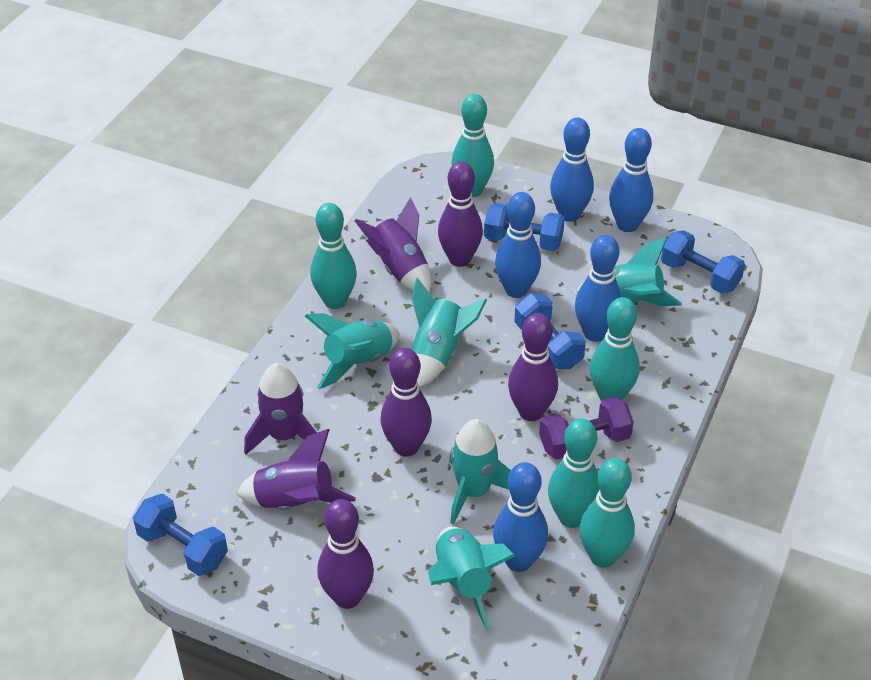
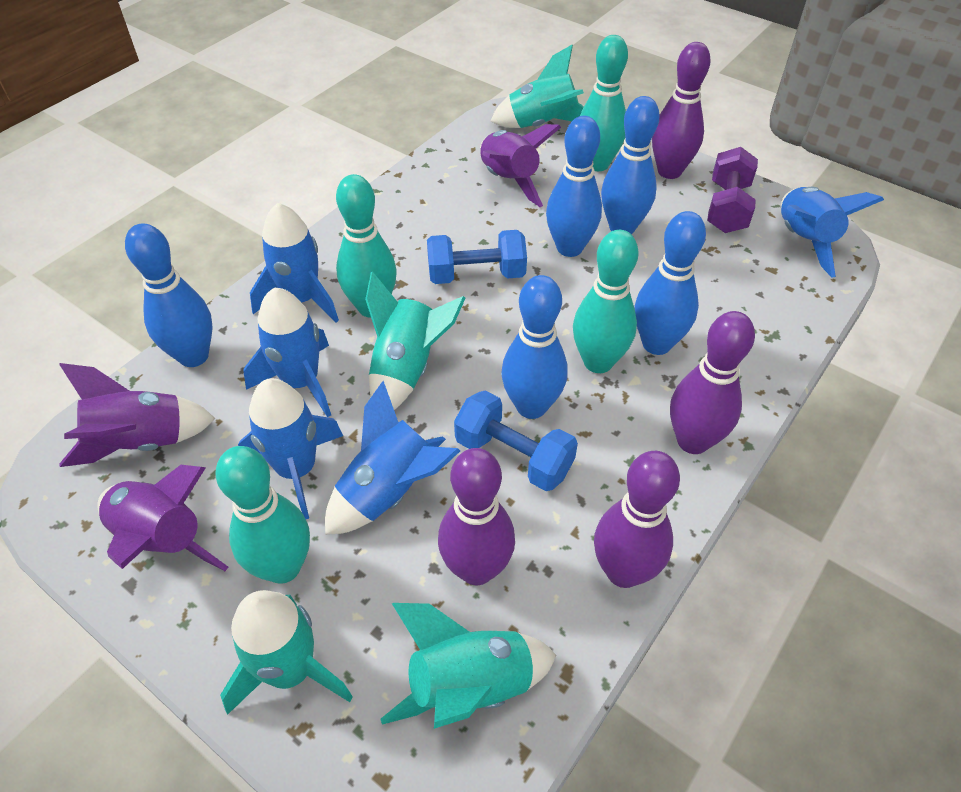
blue dumbbell: 4 -> 2
blue rocket: 0 -> 5
turquoise bowling pin: 5 -> 4
turquoise rocket: 5 -> 4

